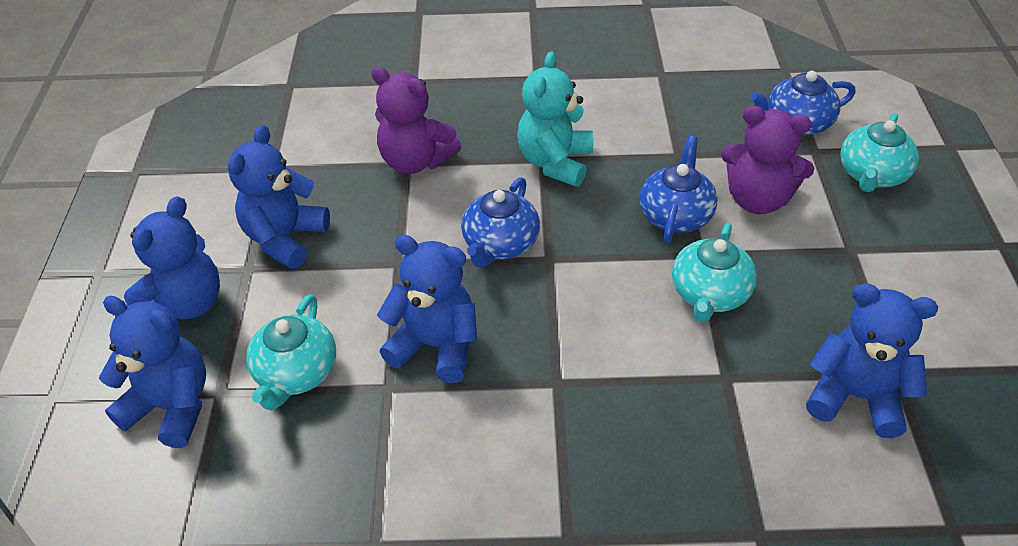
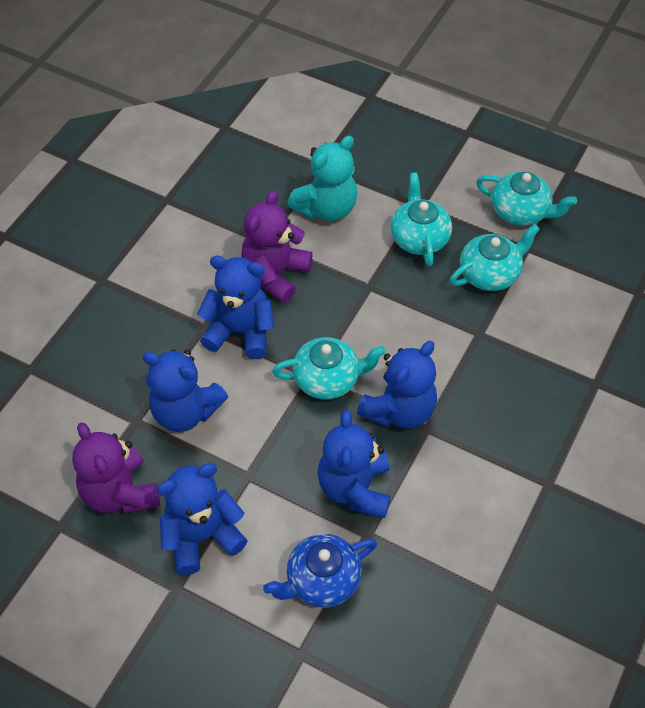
blue teapot: 3 -> 1
turquoise teapot: 3 -> 4

